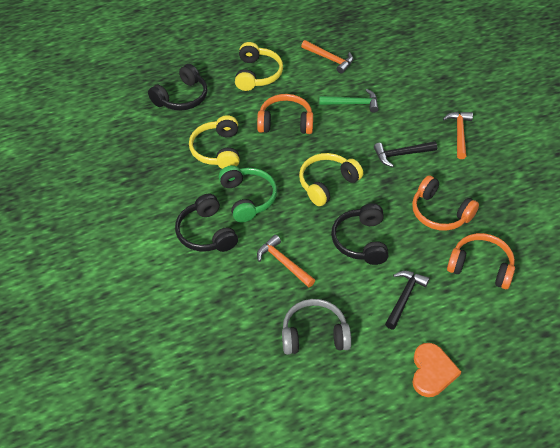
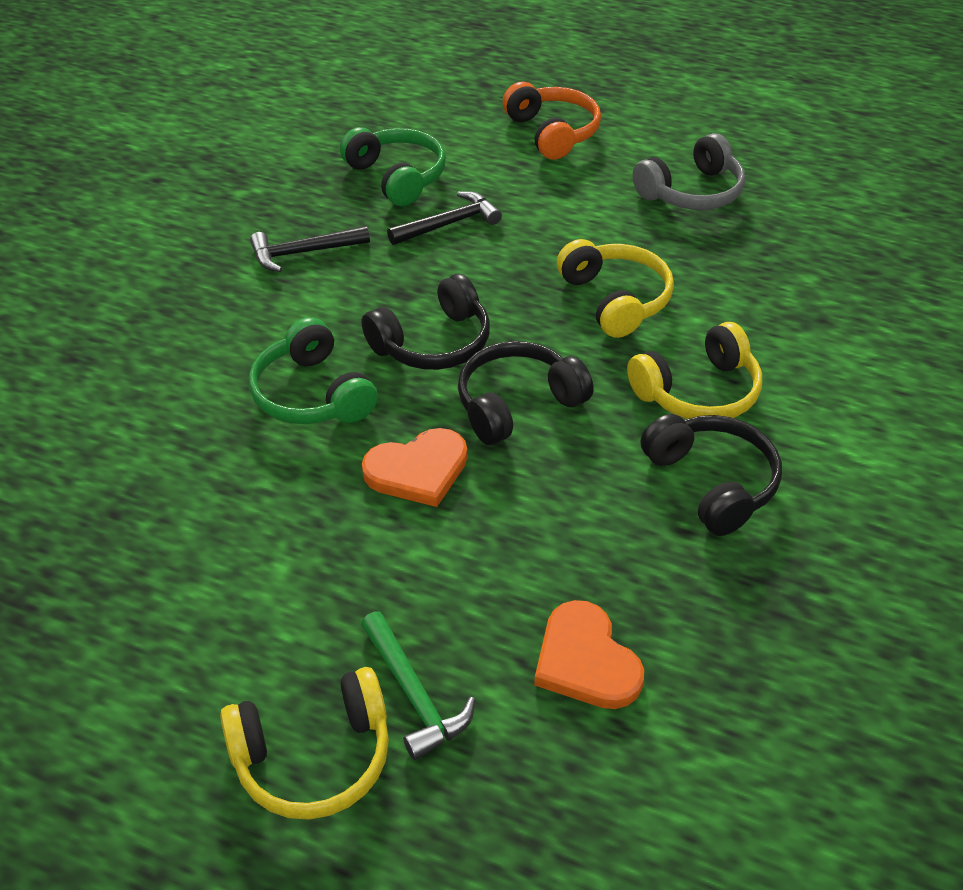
green headphones: 1 -> 2
orange hammer: 3 -> 0
orange headphones: 3 -> 1
orange heart: 1 -> 2

